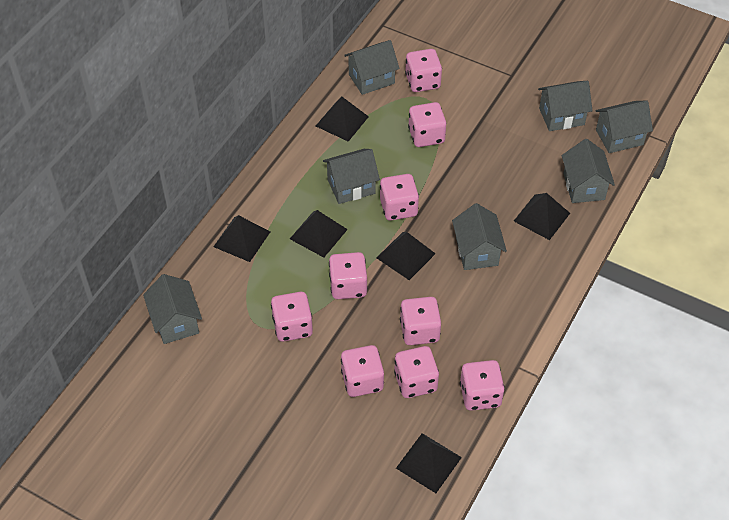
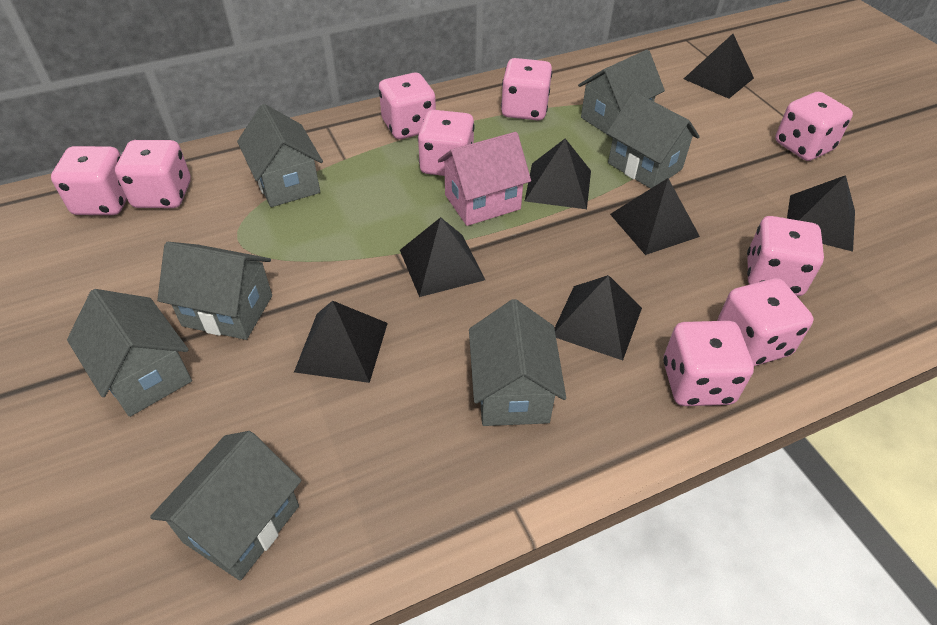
black pyramid: 6 -> 7
pink house: 0 -> 1

